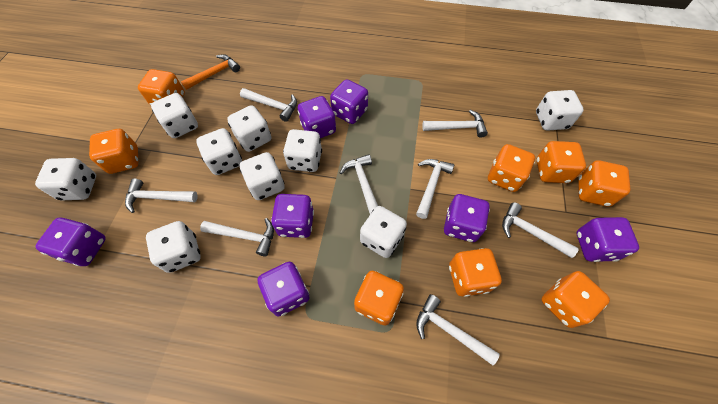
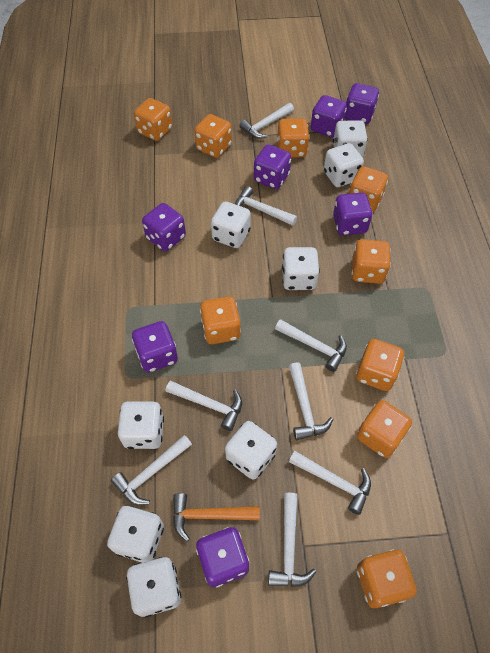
orange dice: 8 -> 9
white dice: 9 -> 8

